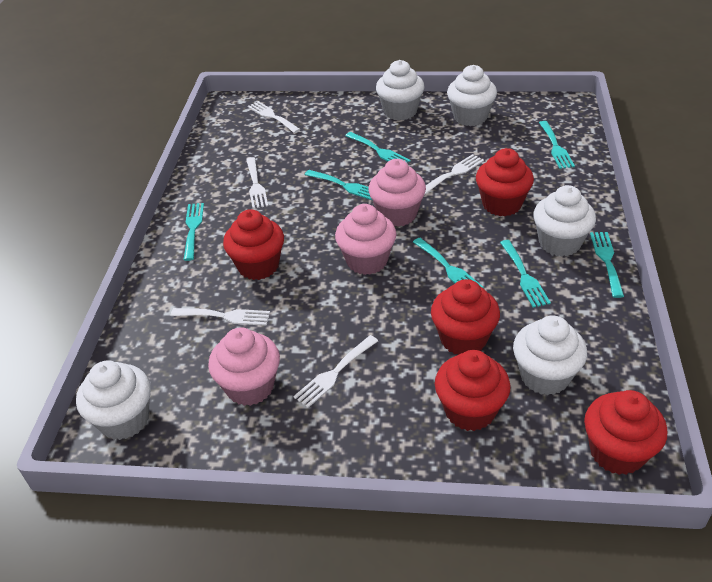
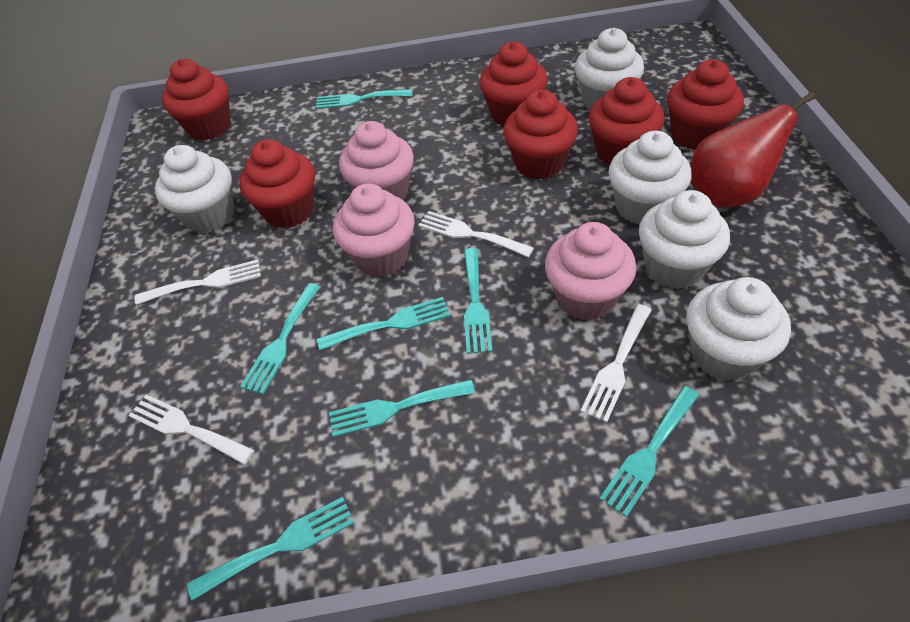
red cupcake: 5 -> 6
red pear: 0 -> 1
white fork: 5 -> 4

